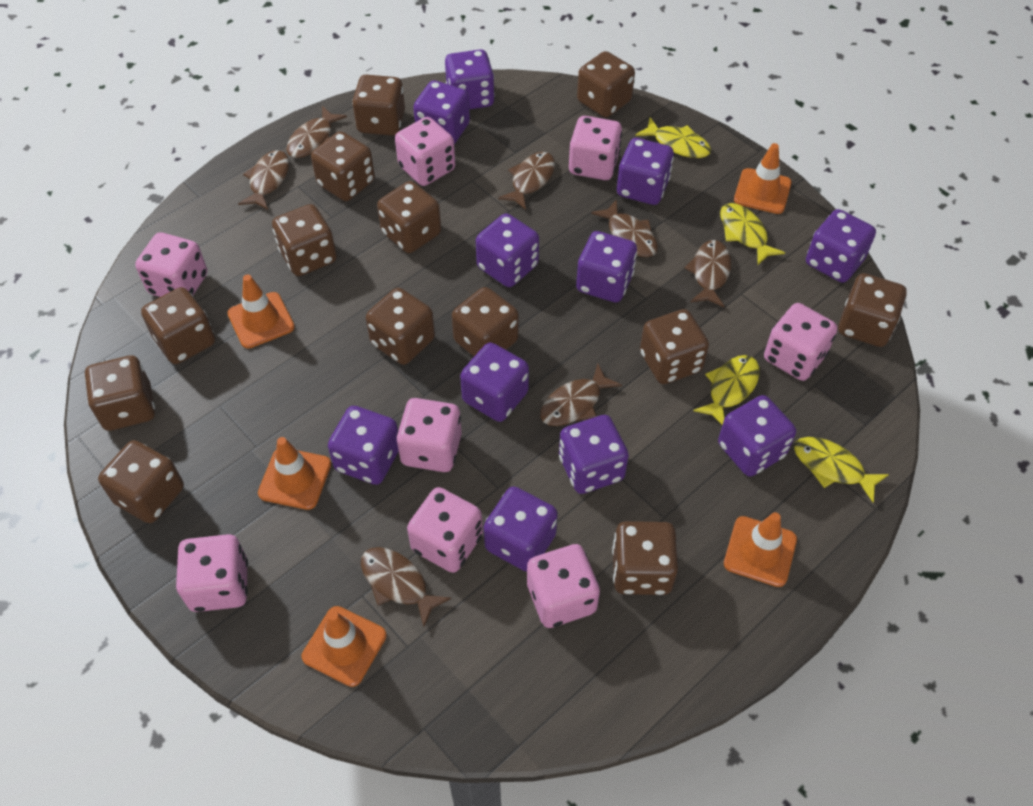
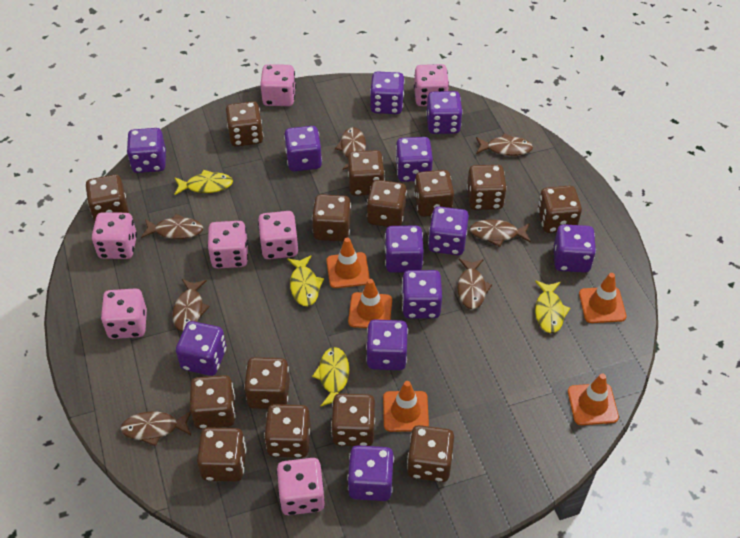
brown dice: 13 -> 14
pink dice: 8 -> 7
purple dice: 11 -> 12

